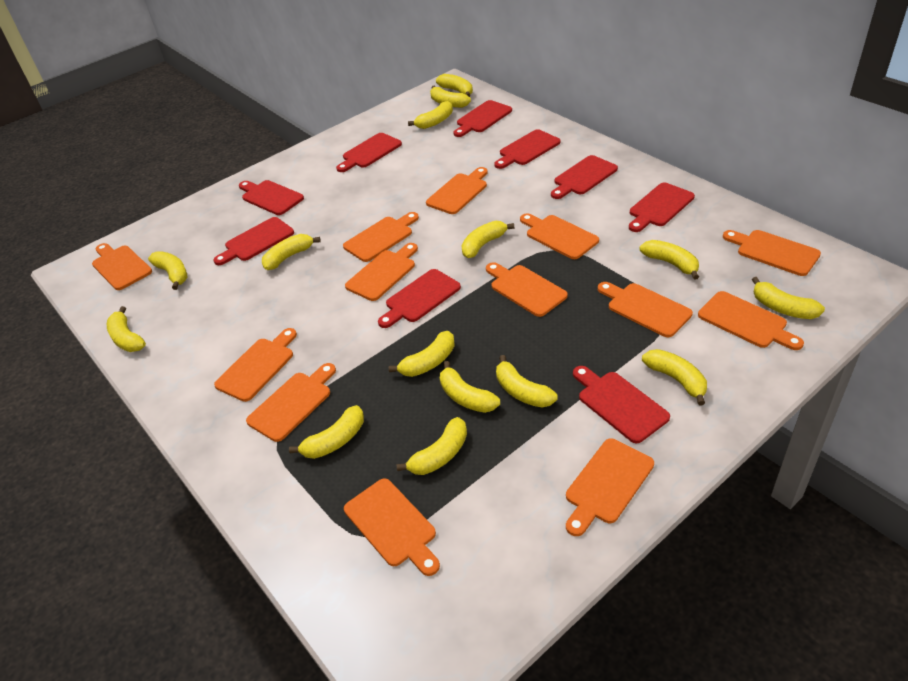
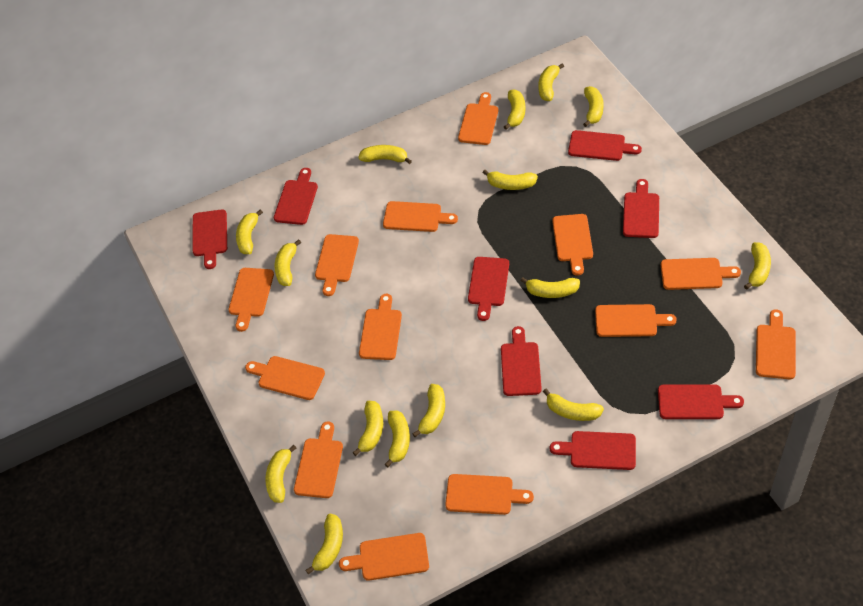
red cutting board: 9 -> 8

